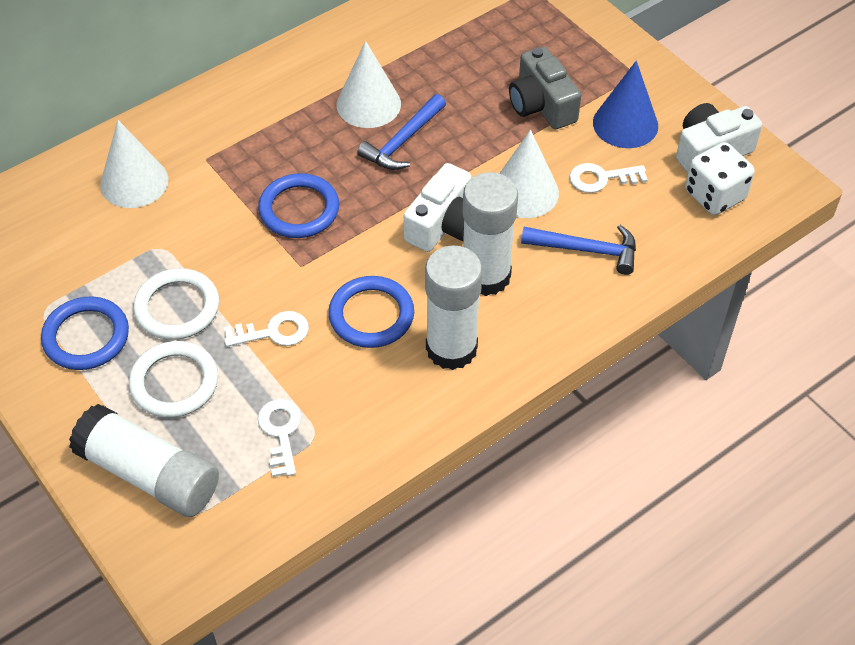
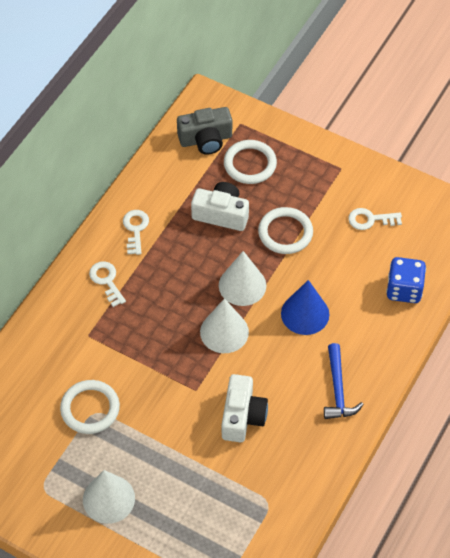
blue dice: 0 -> 1
blue hammer: 2 -> 1
blue ring: 3 -> 0
white dice: 1 -> 0
white glue stick: 3 -> 0
white ring: 2 -> 3

